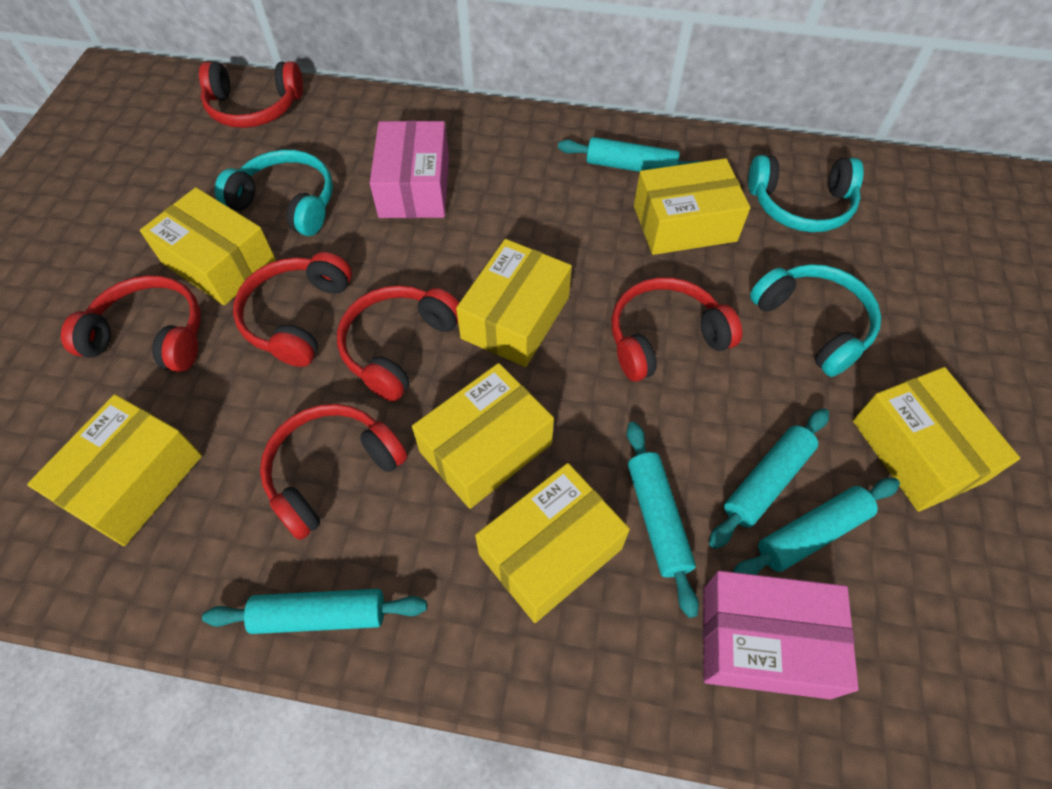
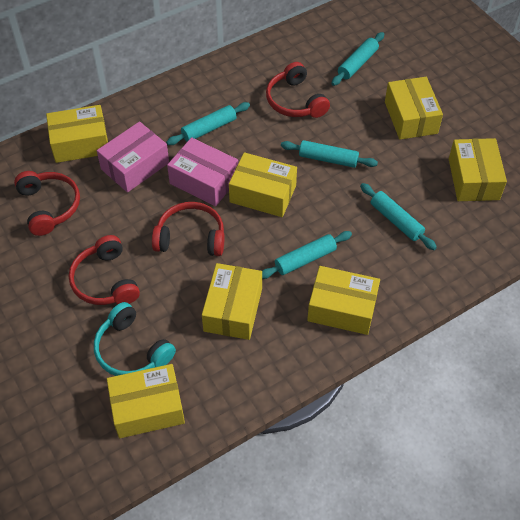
red headphones: 6 -> 4
turquoise headphones: 3 -> 1

